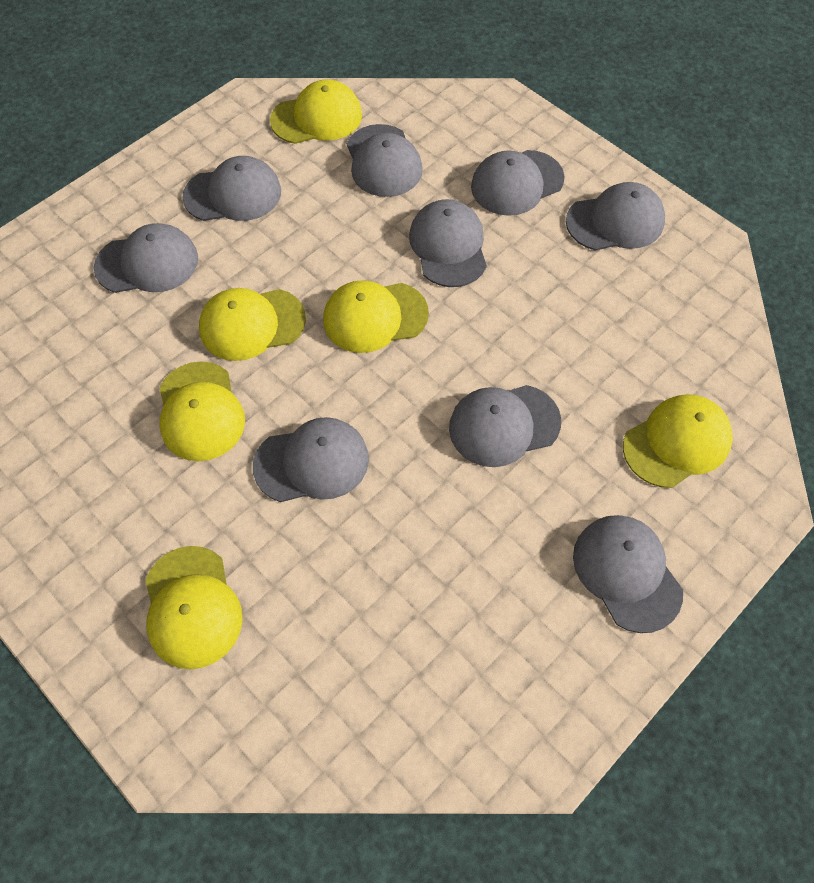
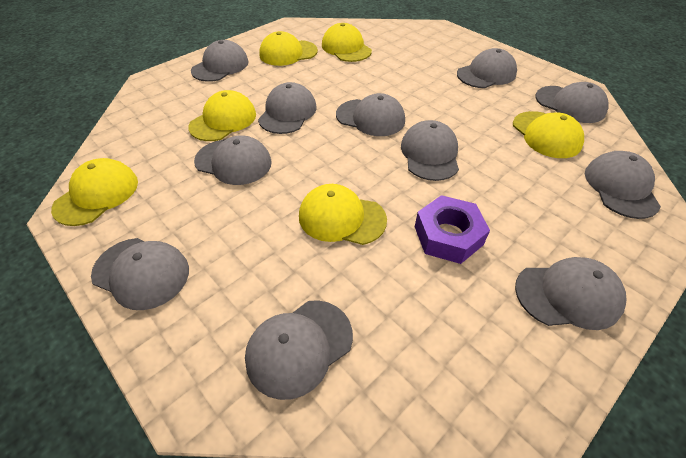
grey cap: 9 -> 11
purple nut: 0 -> 1

